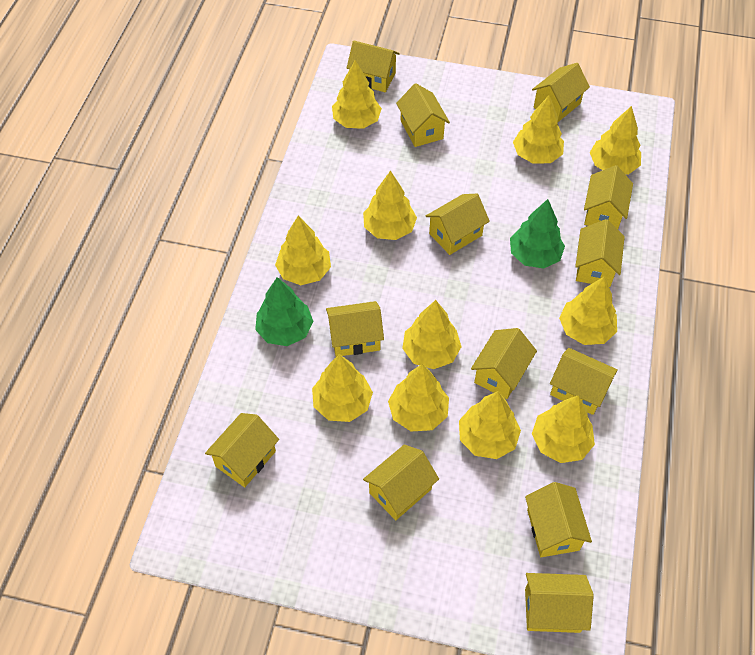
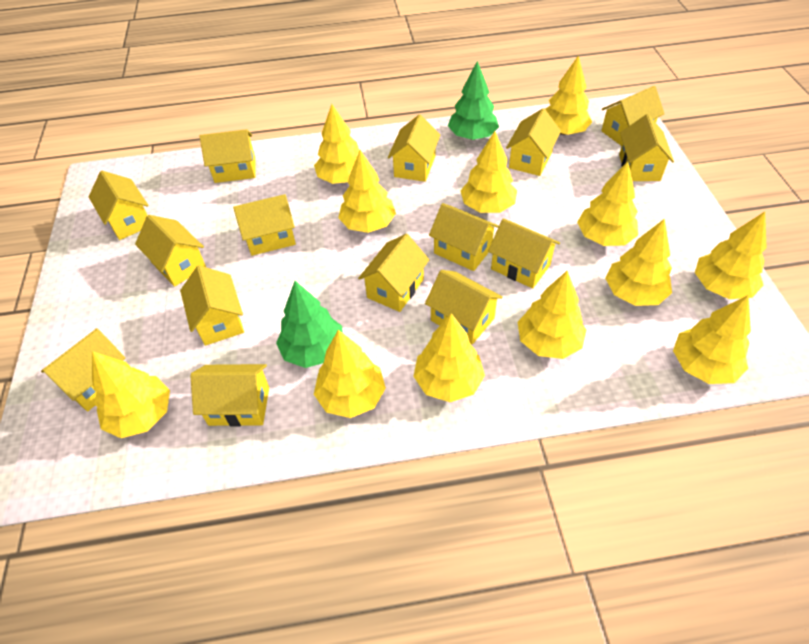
yellow house: 13 -> 15
yellow tree: 11 -> 12

